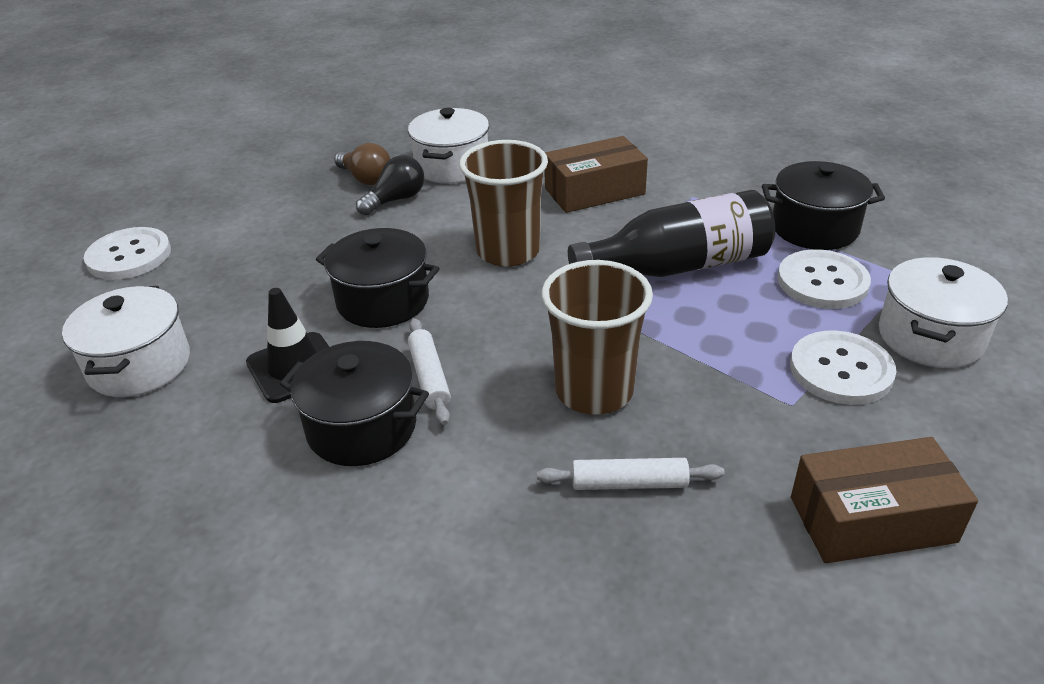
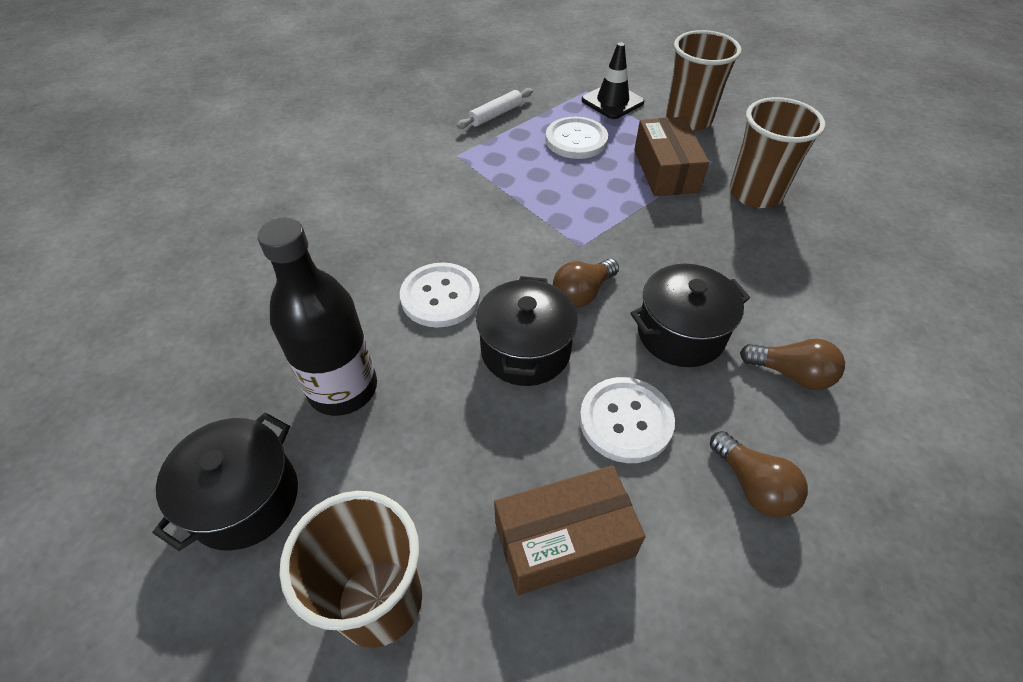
black light bulb: 1 -> 0
brown cup: 2 -> 3
brown light bulb: 1 -> 3
white pot: 3 -> 0
white rolling pin: 2 -> 1

